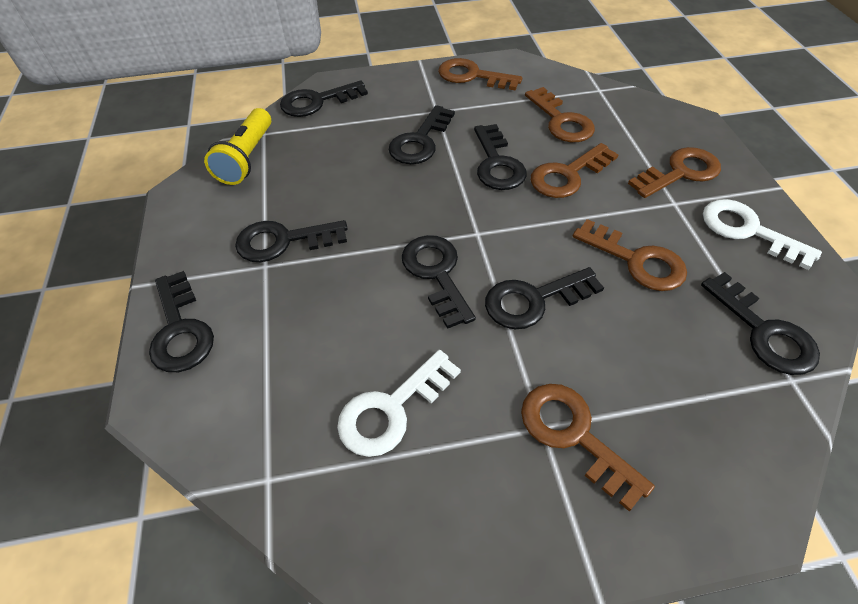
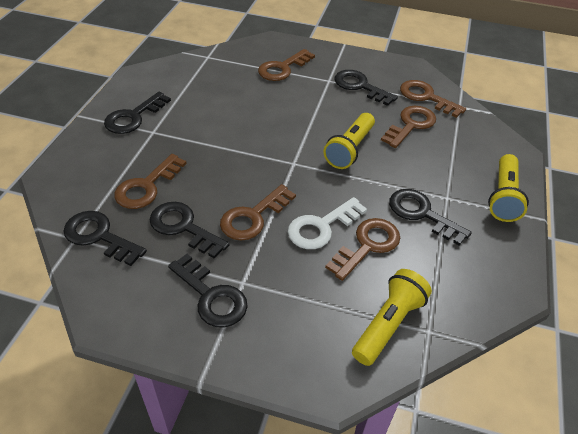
black key: 8 -> 6
white key: 2 -> 1
yellow flashlight: 1 -> 3

